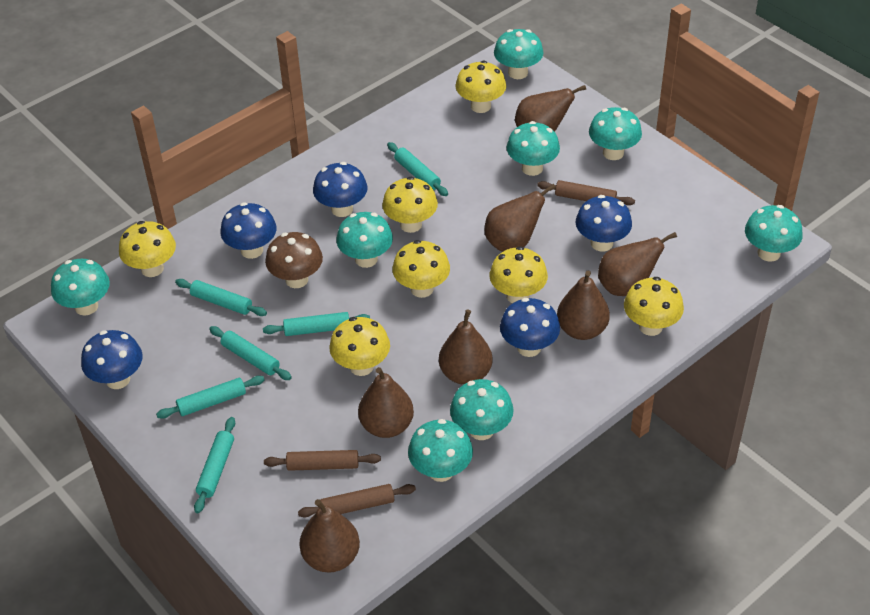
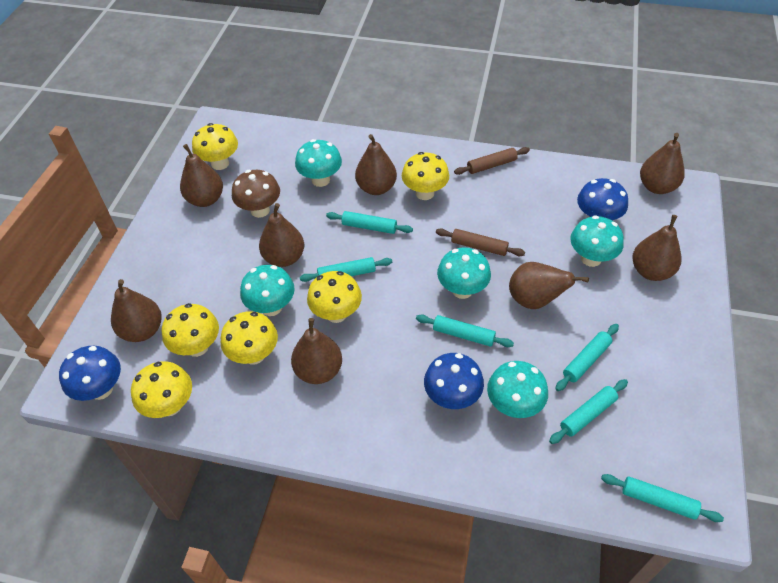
blue mushroom: 5 -> 3
brown pear: 7 -> 8
brown rolling pin: 3 -> 2
turquoise mushroom: 8 -> 5
yellow mushroom: 7 -> 6

